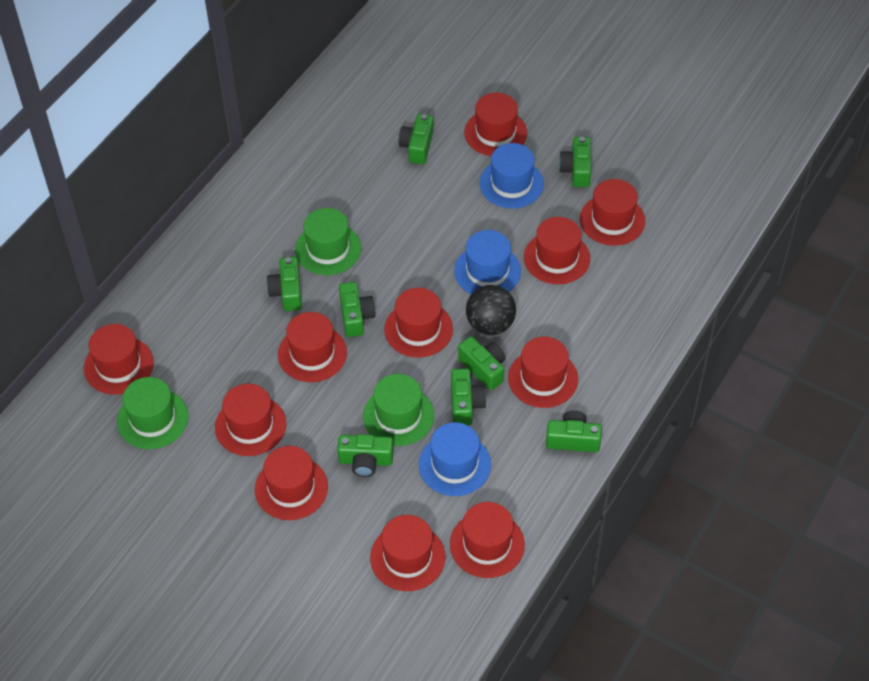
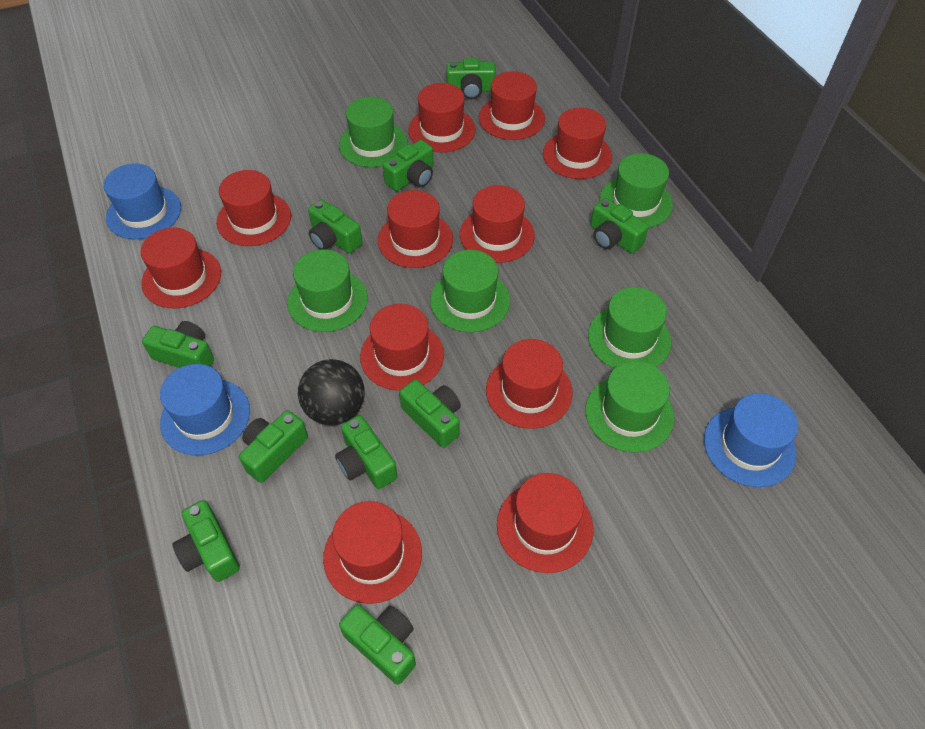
green camera: 8 -> 10
green hat: 3 -> 6

